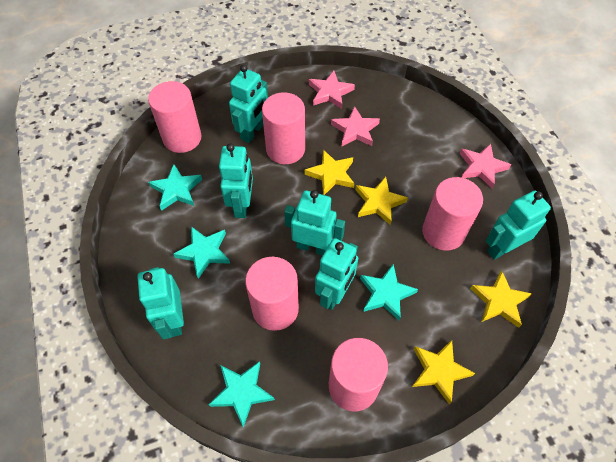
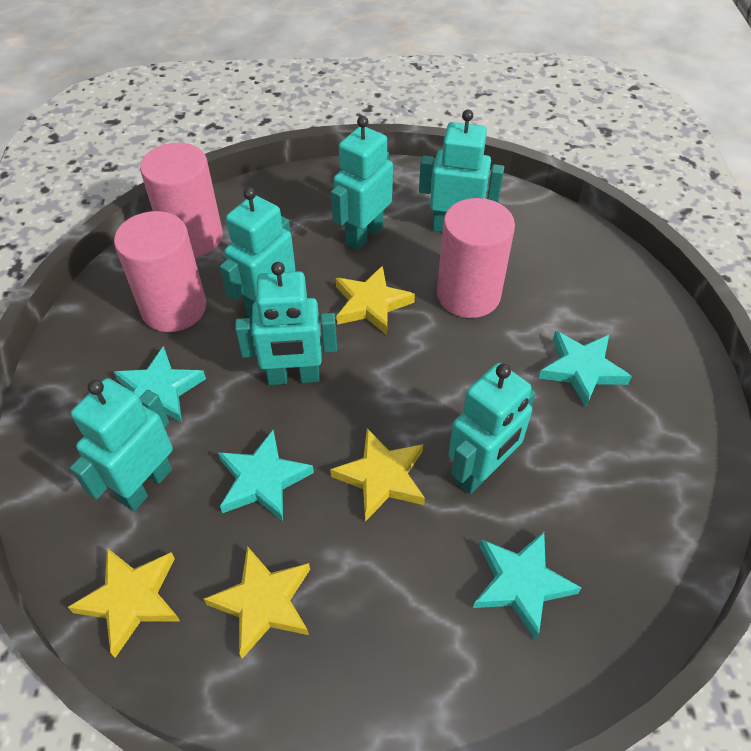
pink cylinder: 5 -> 3
pink star: 3 -> 0

